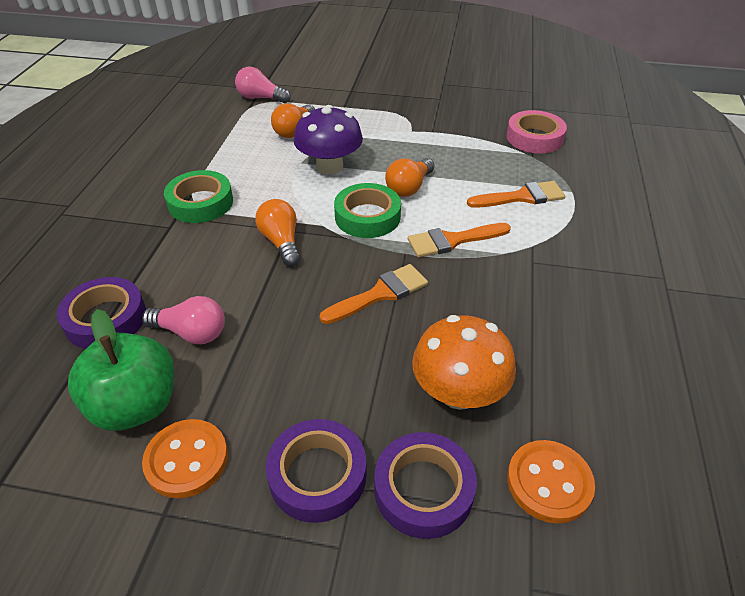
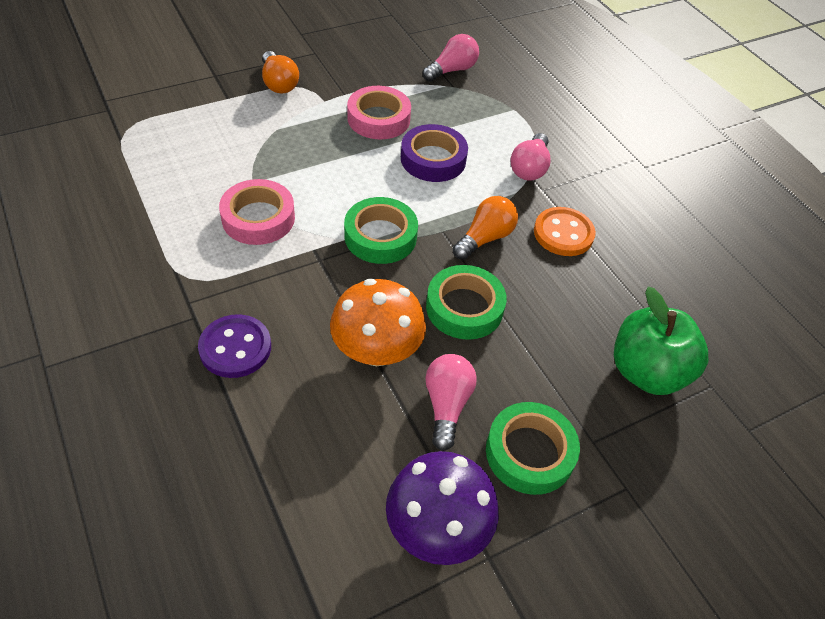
green tape: 2 -> 3
orange brush: 3 -> 0
orange button: 2 -> 1
orange light bulb: 3 -> 2
pink light bulb: 2 -> 3
pink tape: 1 -> 2
purple button: 0 -> 1
purple tape: 3 -> 1

